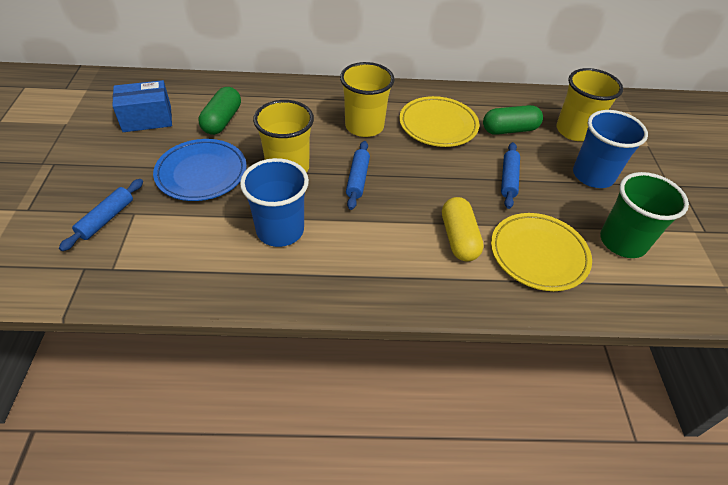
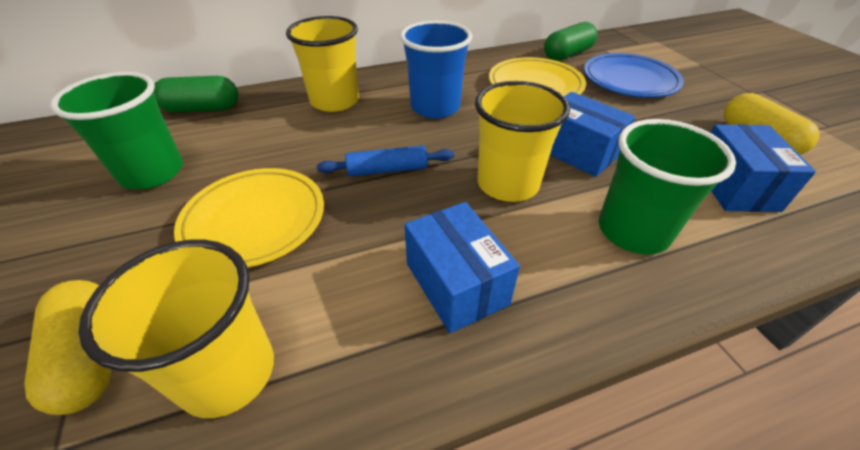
blue box: 1 -> 3
blue cup: 2 -> 1
blue rolling pin: 3 -> 1
green cup: 1 -> 2
yellow capsule: 1 -> 2

